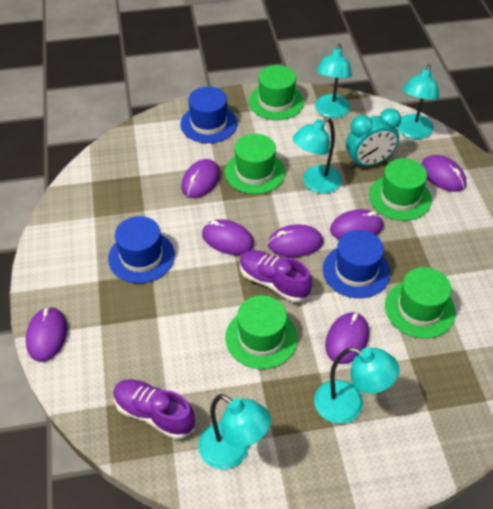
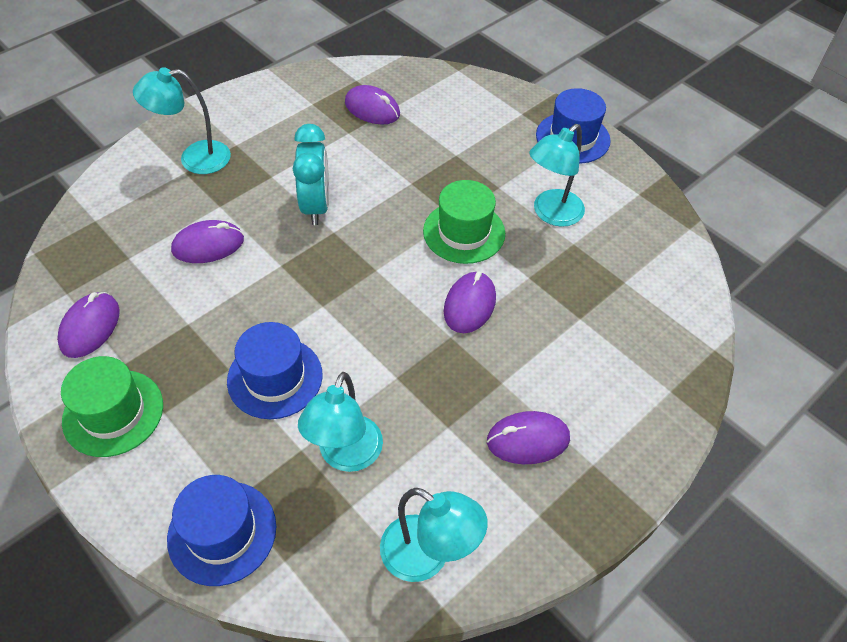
green hat: 5 -> 2
purple mouse: 7 -> 5
purple shoe: 2 -> 0
turquoise lamp: 5 -> 4

